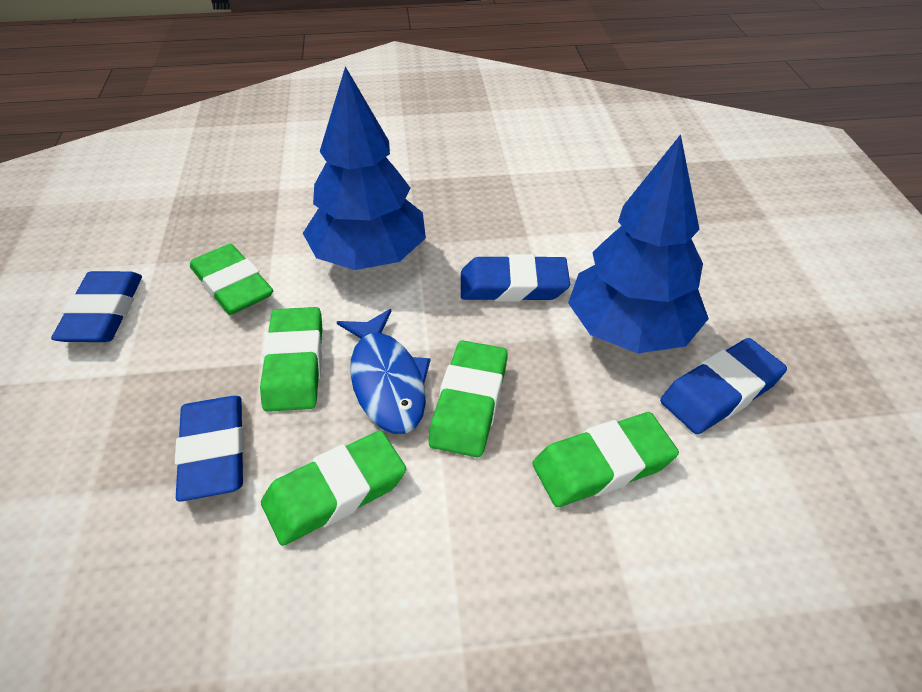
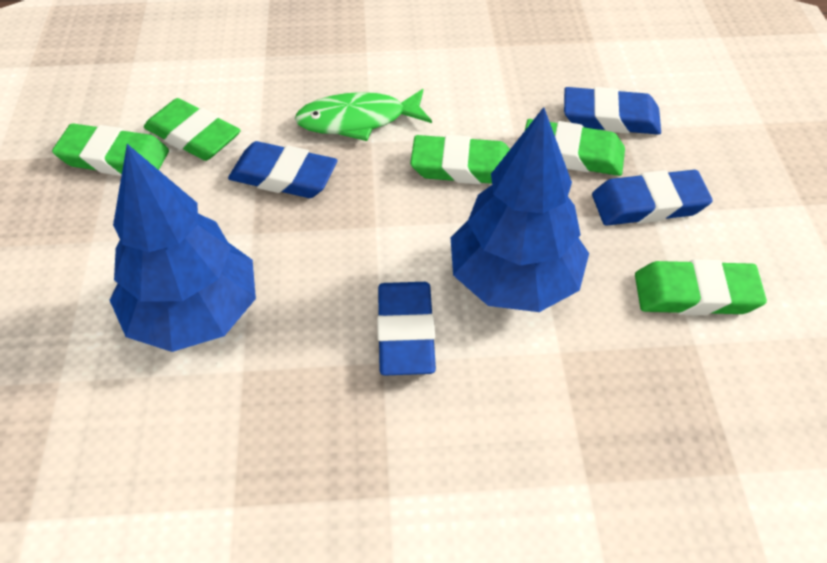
blue fish: 1 -> 0
green fish: 0 -> 1

